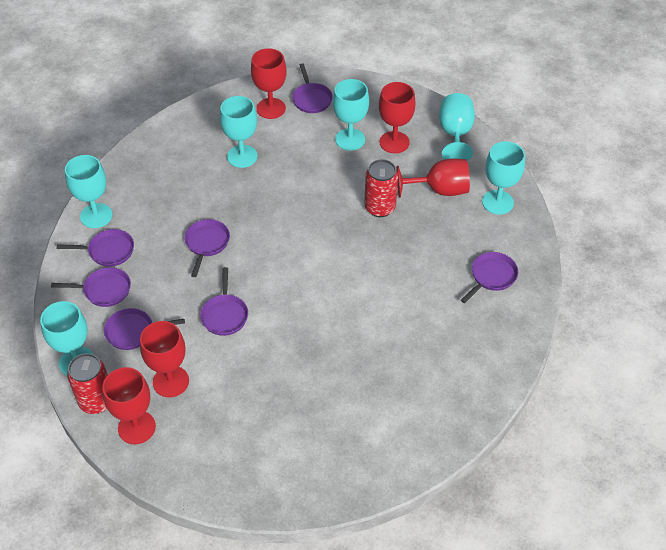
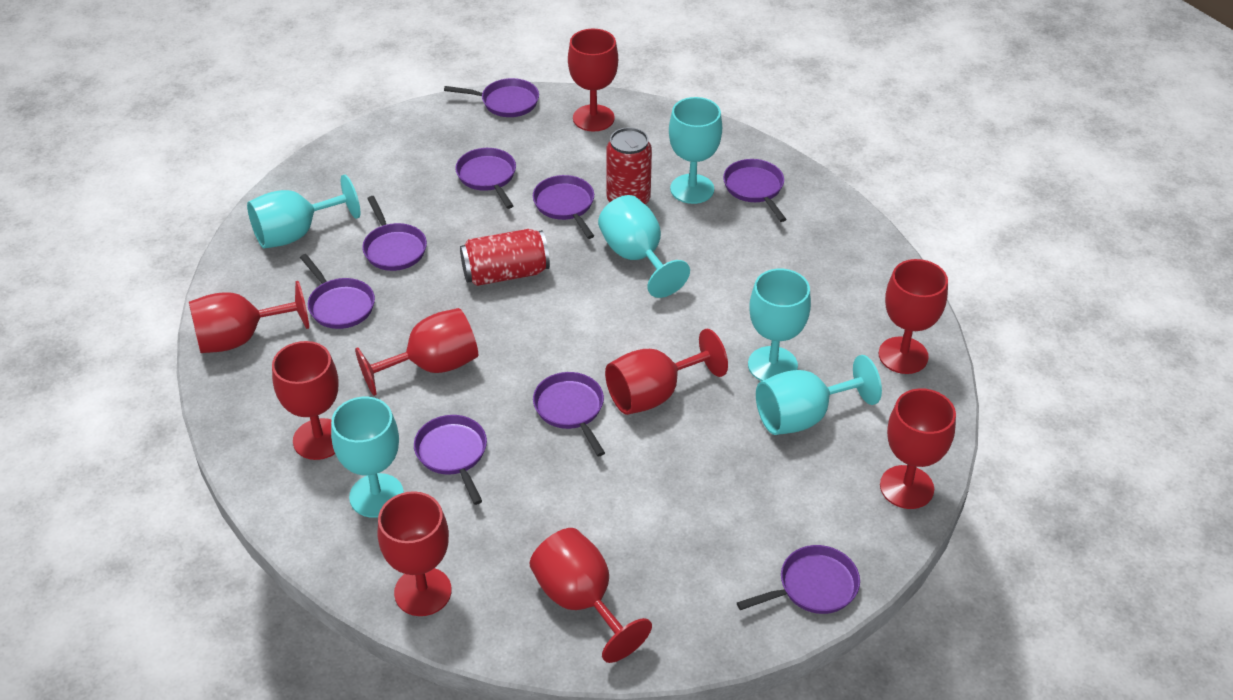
purple pan: 7 -> 9
red goblet: 5 -> 9

